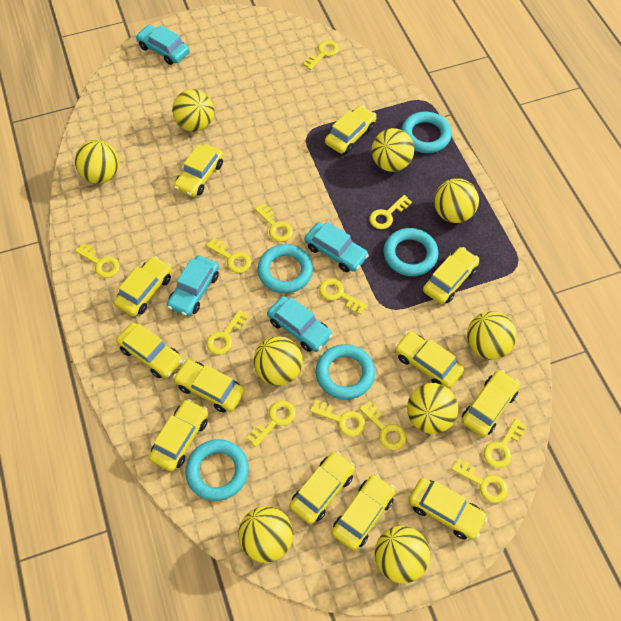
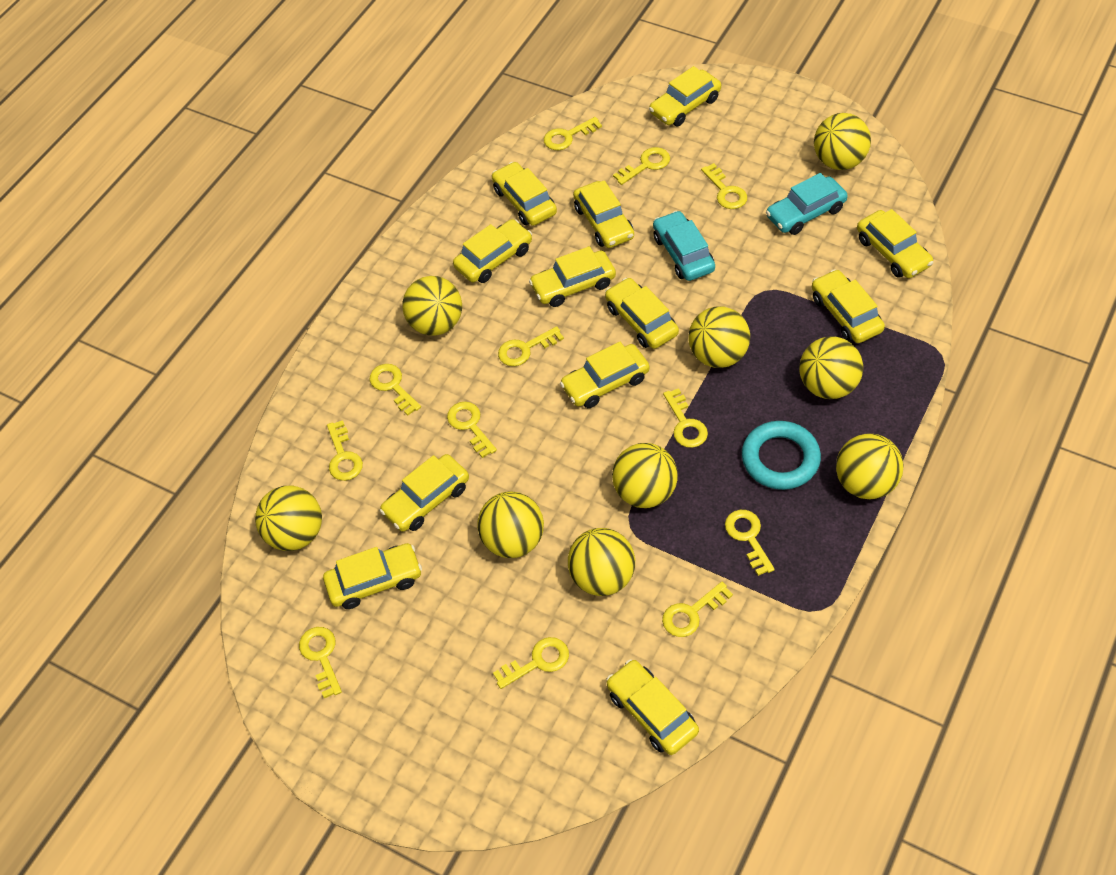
turquoise car: 4 -> 2
turquoise ring: 5 -> 1

